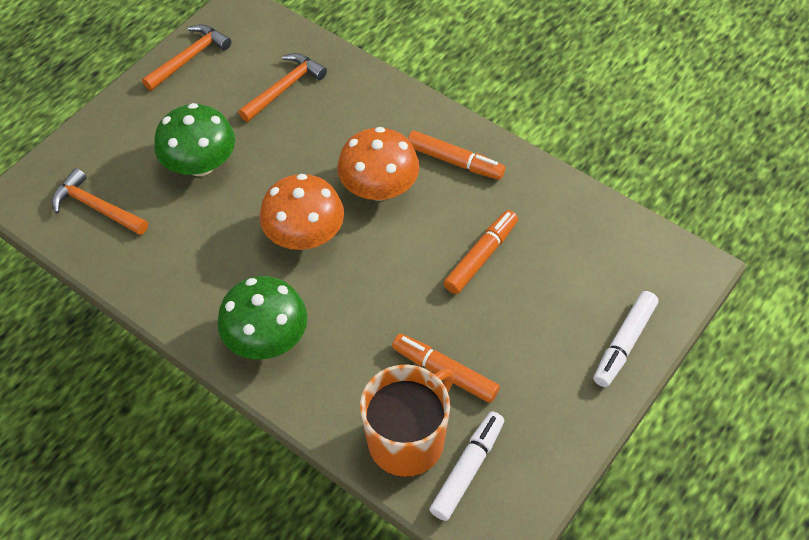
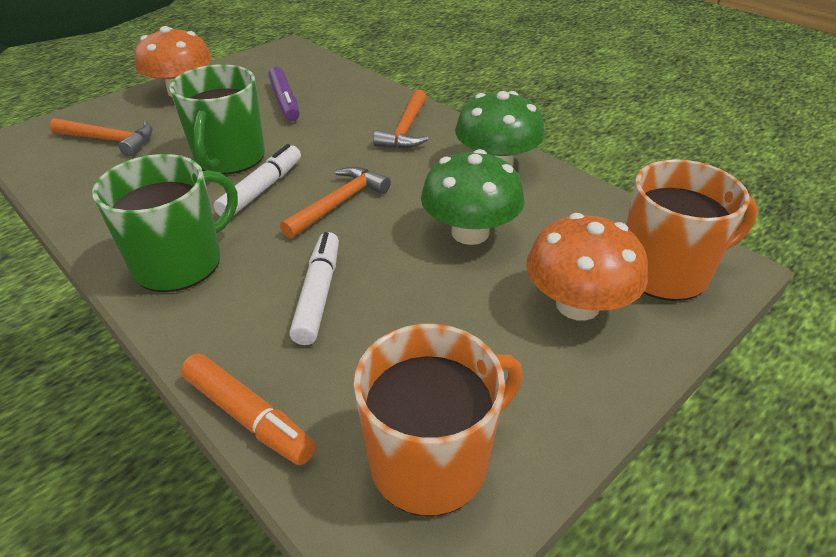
green mug: 0 -> 2
orange marker: 3 -> 1
orange mug: 1 -> 2
purple marker: 0 -> 1

